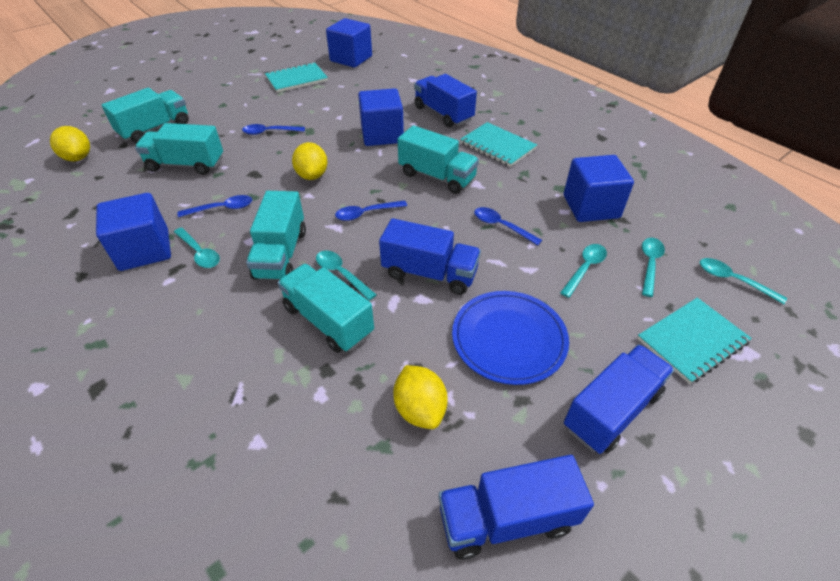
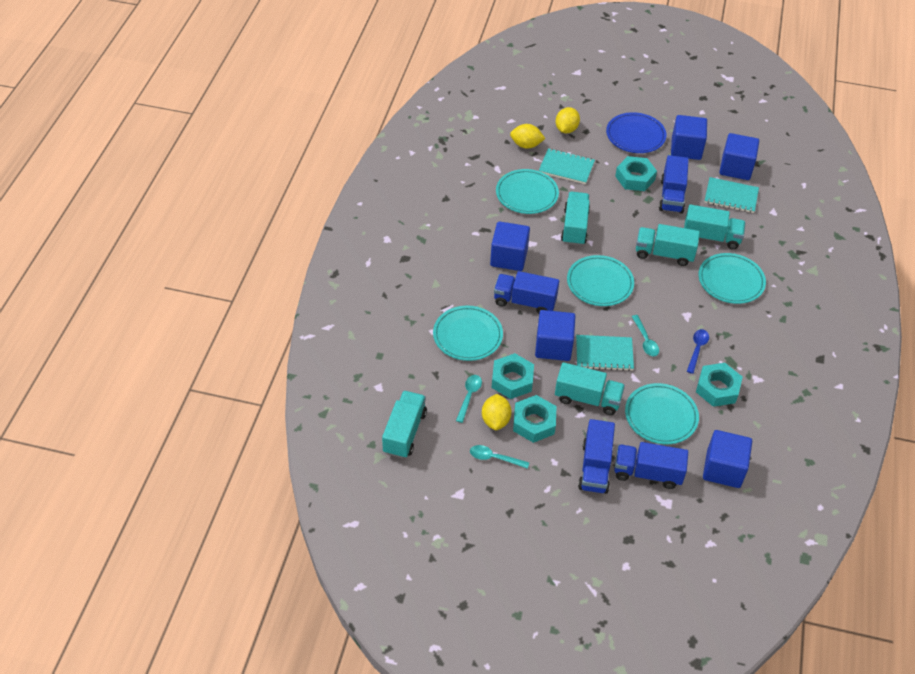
blue cube: 4 -> 5
blue spoon: 4 -> 1
turquoise nut: 0 -> 4
turquoise plate: 0 -> 5
turquoise spoon: 5 -> 3

